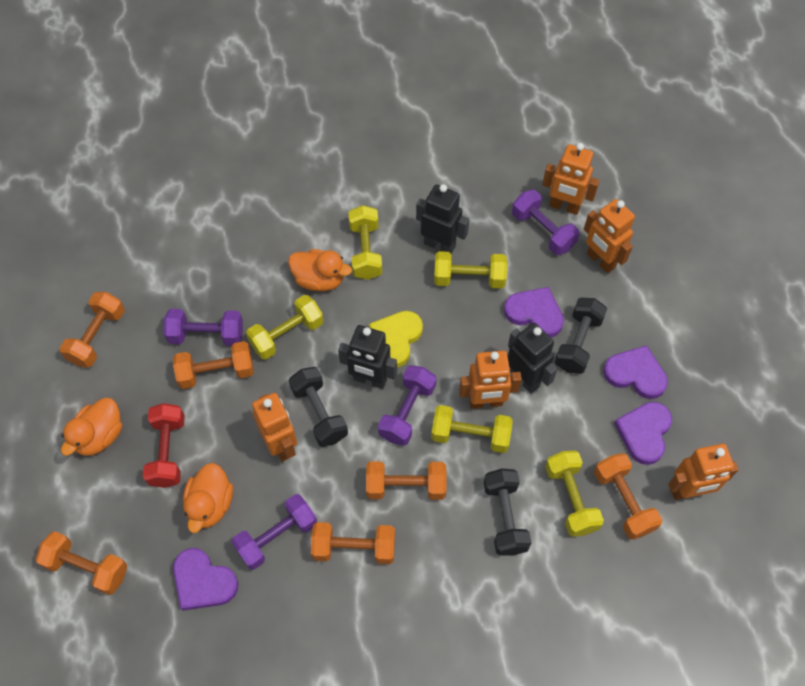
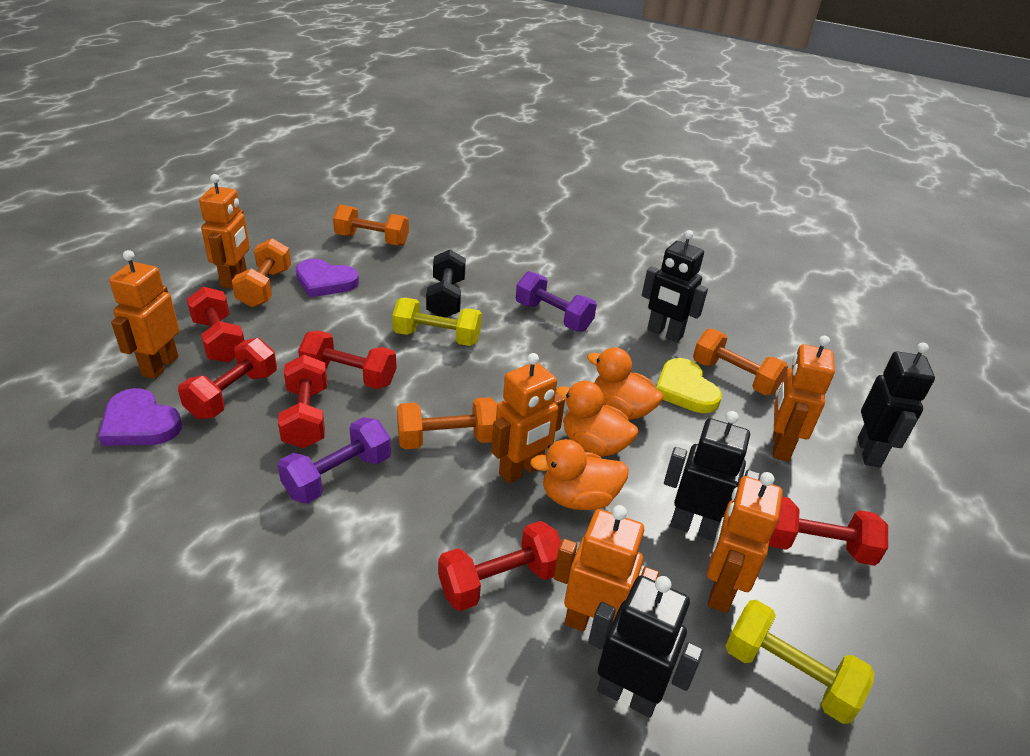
black dumbbell: 3 -> 1
black robot: 3 -> 4
orange dumbbell: 6 -> 4
orange robot: 5 -> 6
purple dumbbell: 4 -> 2
purple heart: 4 -> 2
red dumbbell: 1 -> 6
yellow dumbbell: 5 -> 2

